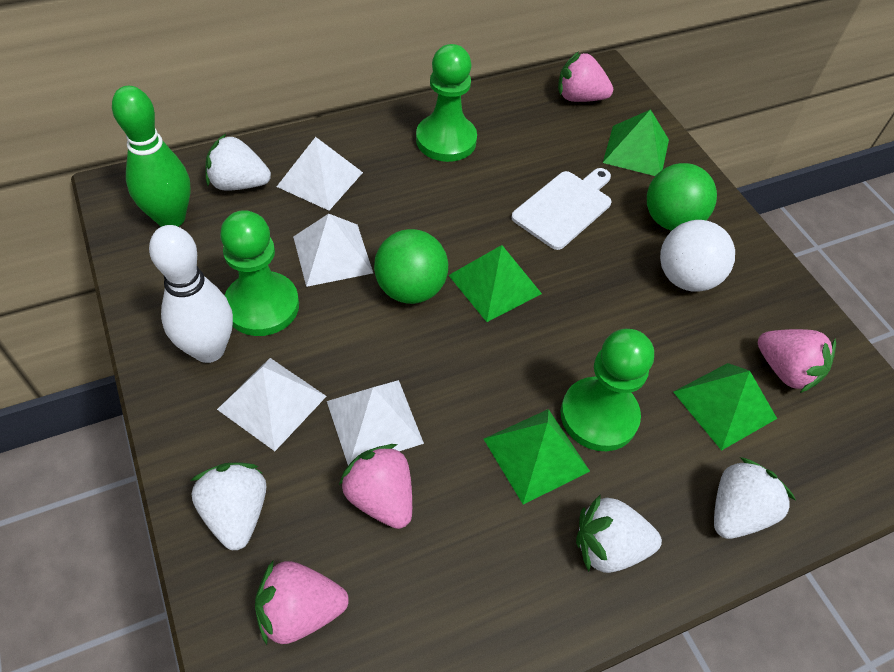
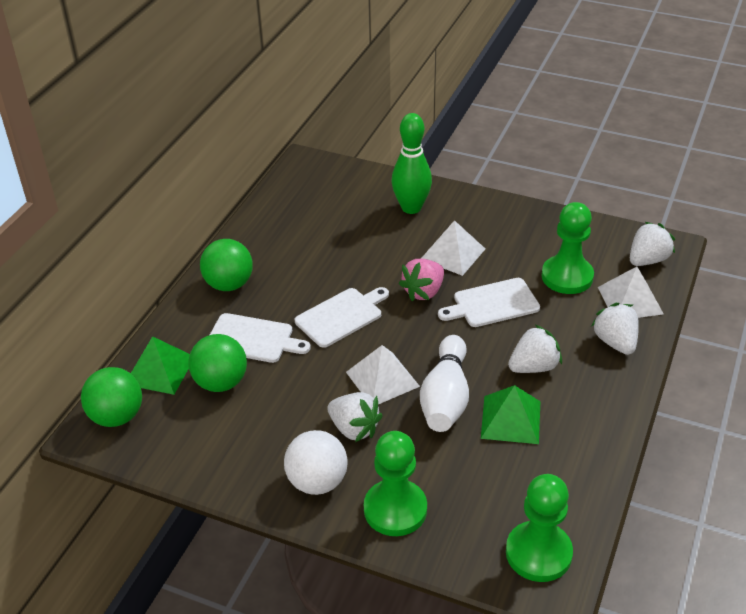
green ball: 2 -> 3
green pyramid: 4 -> 2
pink strawberry: 4 -> 1
white cutting board: 1 -> 3
white pyramid: 4 -> 3

